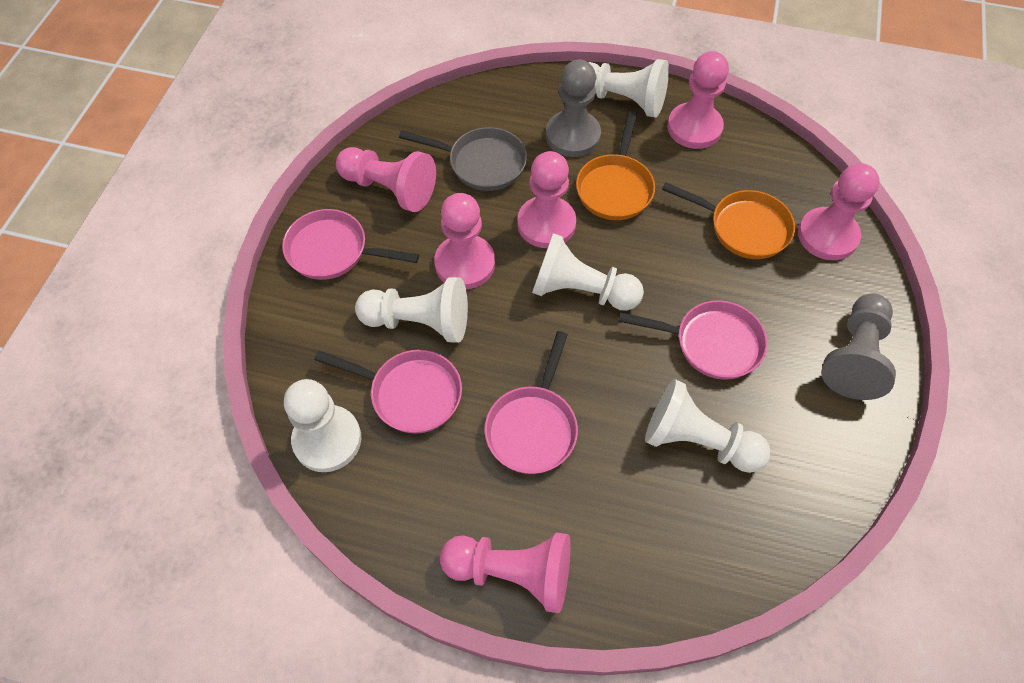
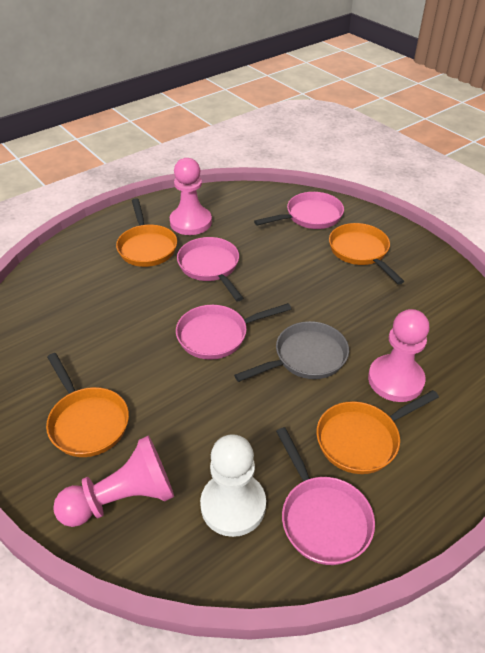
grey pawn: 2 -> 0
orange pan: 2 -> 4
pink pawn: 6 -> 3
white pawn: 5 -> 1

